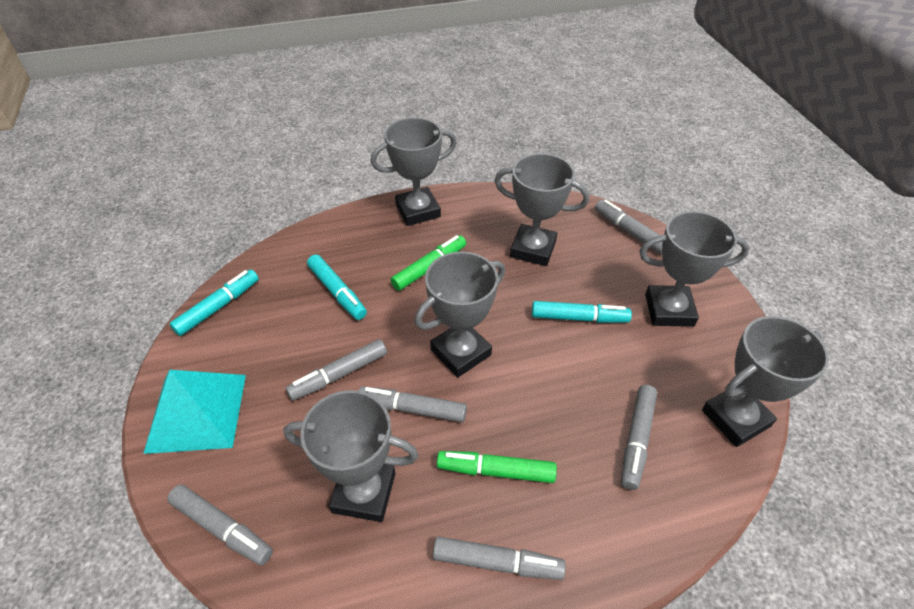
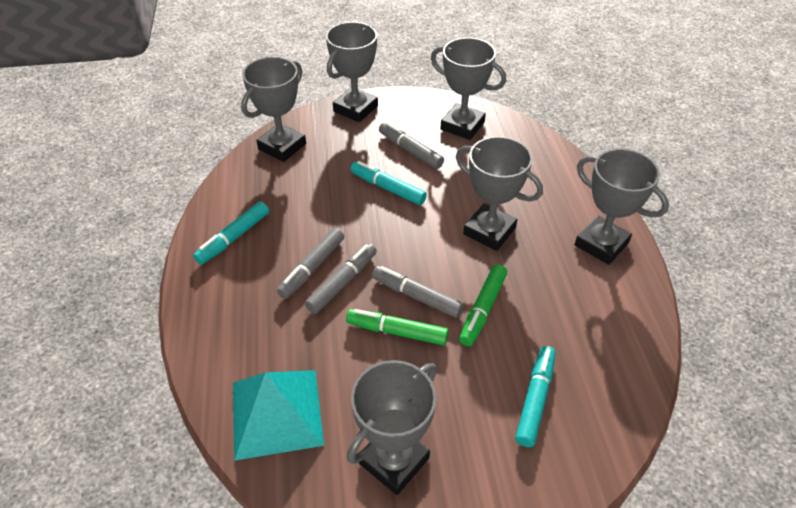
grey marker: 6 -> 4

